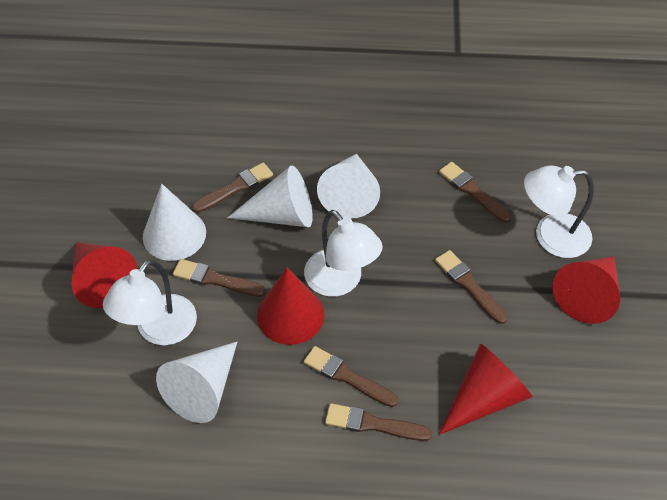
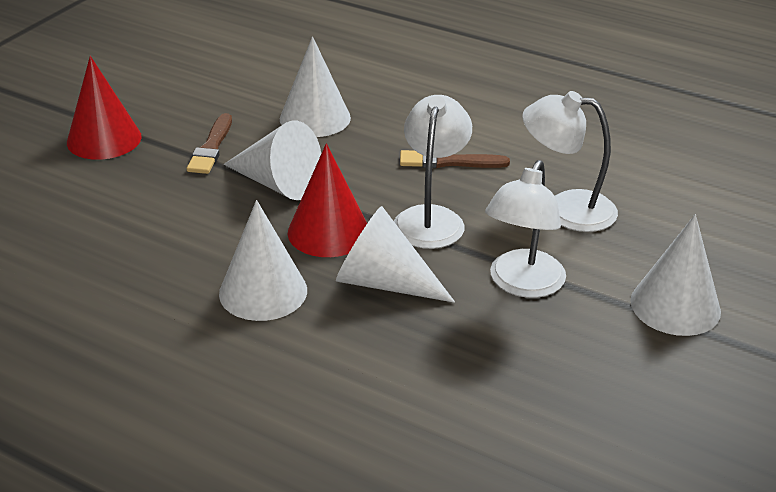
brown brush: 6 -> 2
red cone: 4 -> 2
white cone: 4 -> 5

